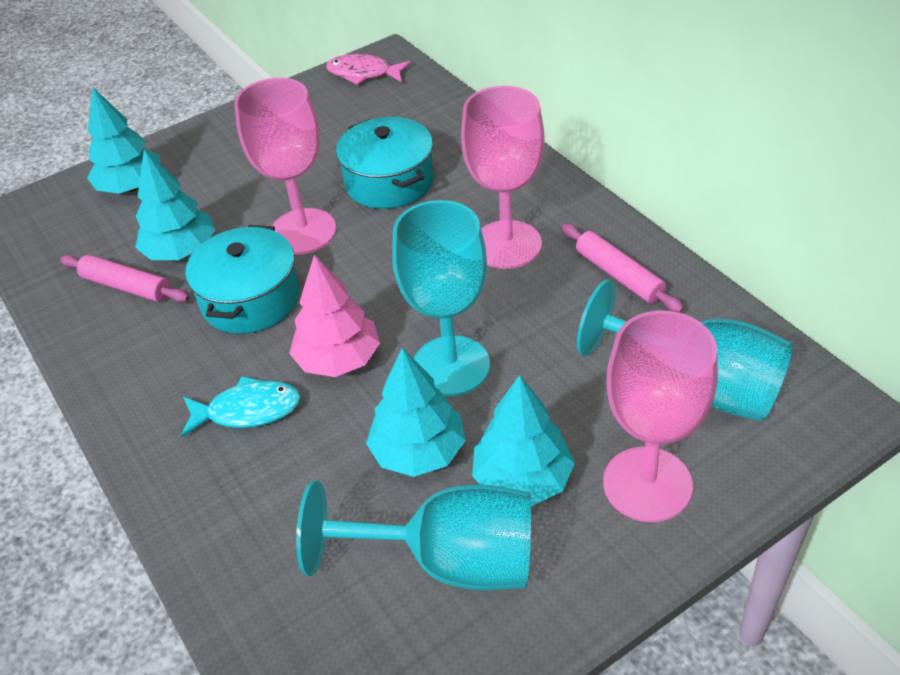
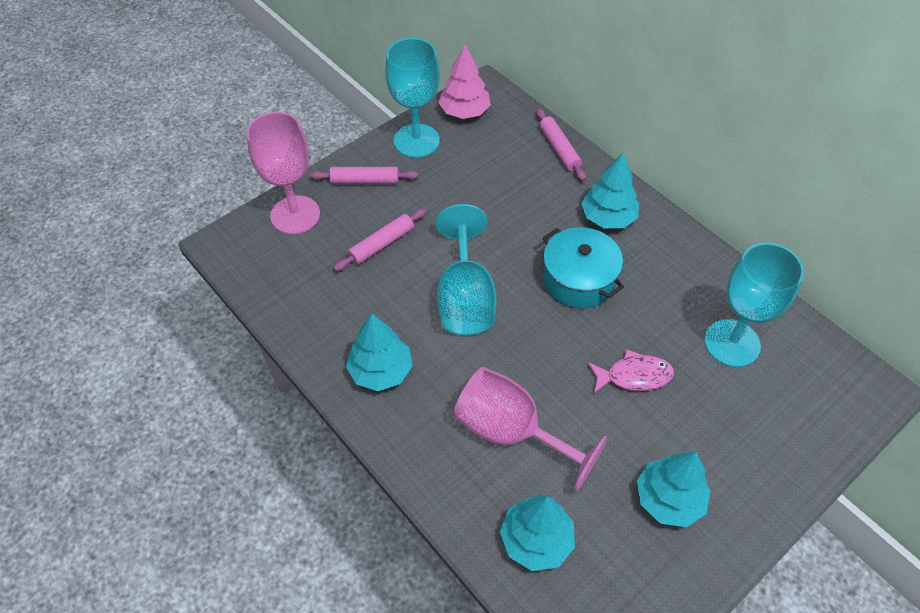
pink goblet: 3 -> 2
pink rolling pin: 2 -> 3
turquoise fish: 1 -> 0
turquoise pot: 2 -> 1

